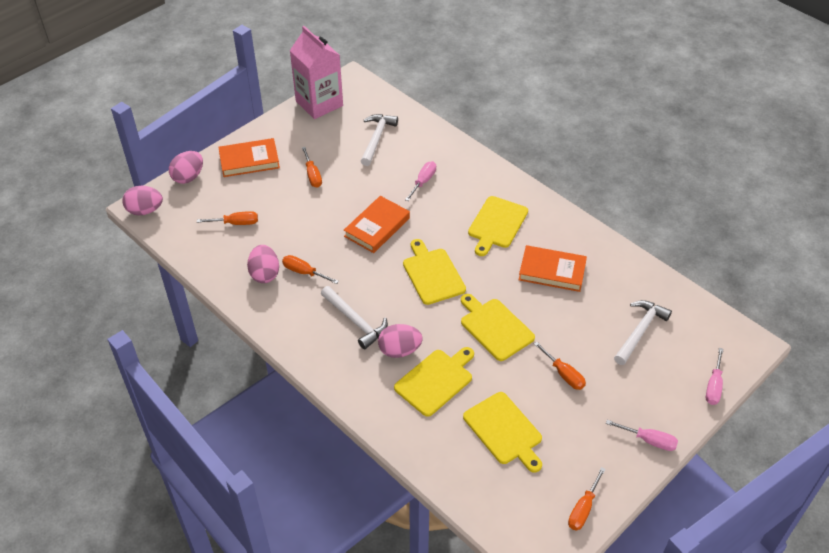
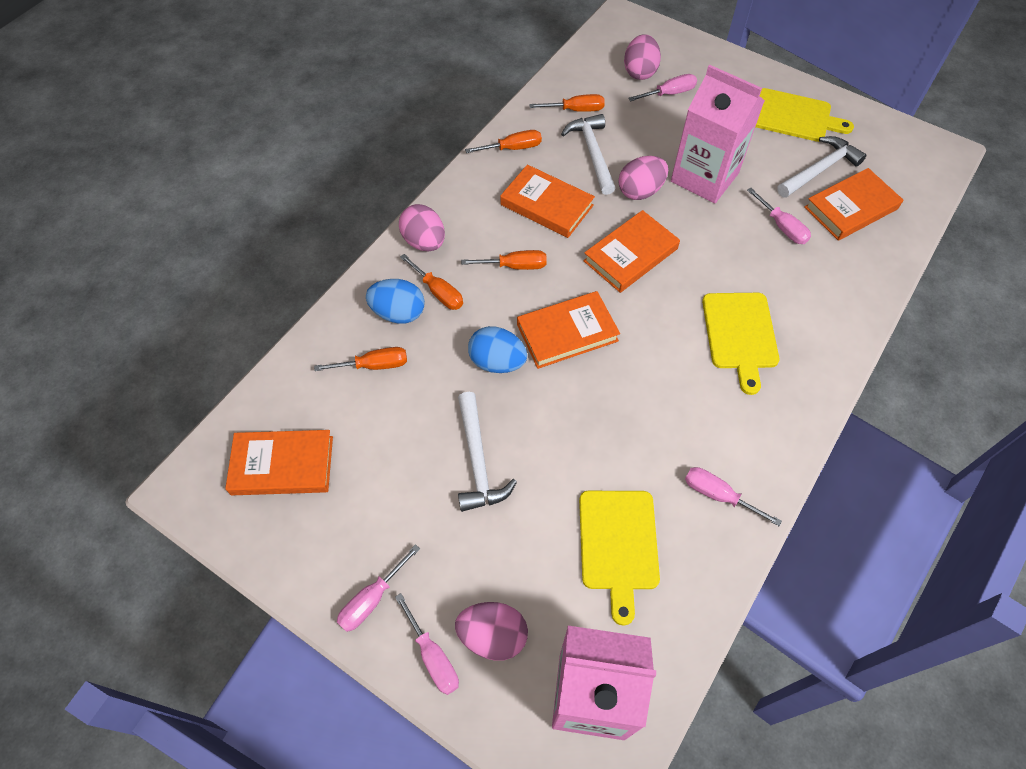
blue egg: 0 -> 2
orange book: 3 -> 5
pink carton: 1 -> 2
pink screwdriver: 3 -> 5
yellow cutting board: 5 -> 3

